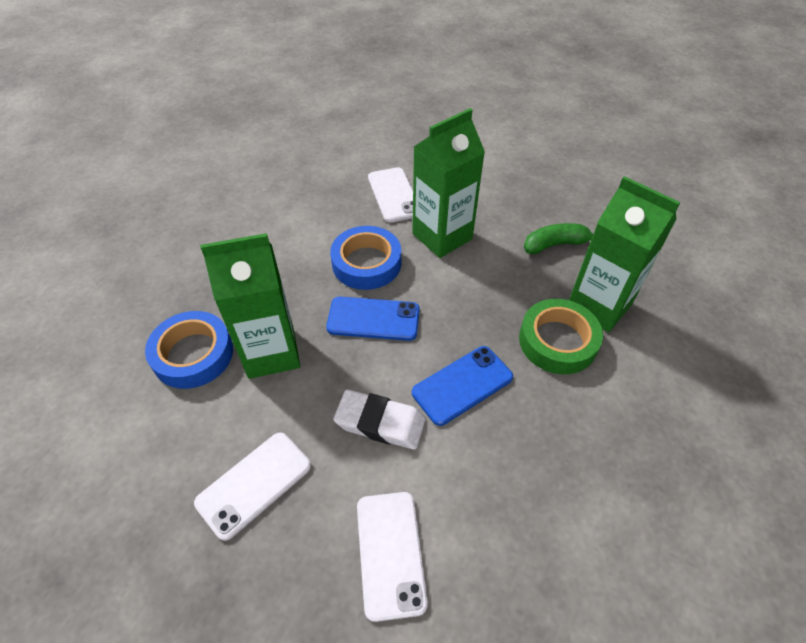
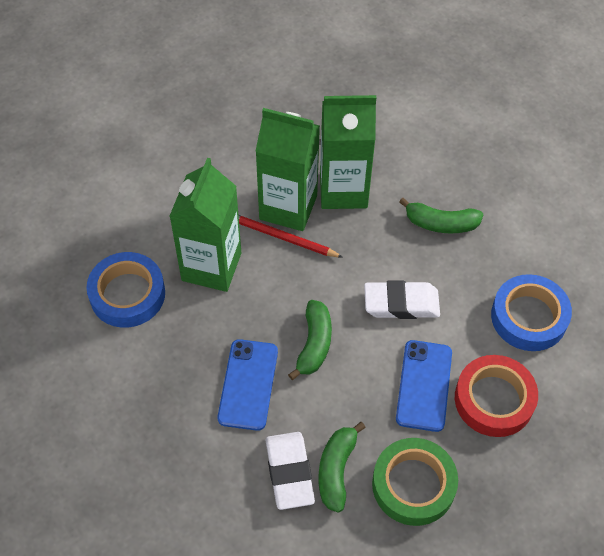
green banana: 1 -> 3
red pencil: 0 -> 1
red tape: 0 -> 1
white eraser: 1 -> 2
white phone: 3 -> 0

